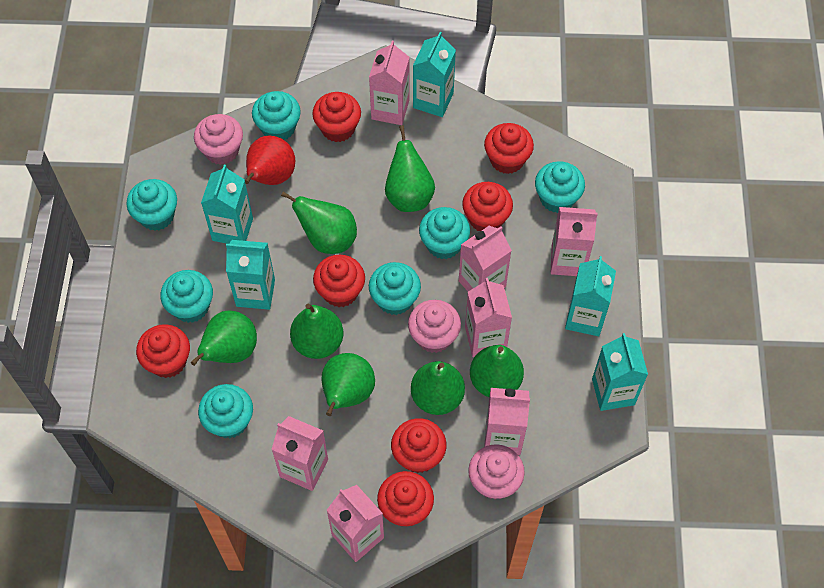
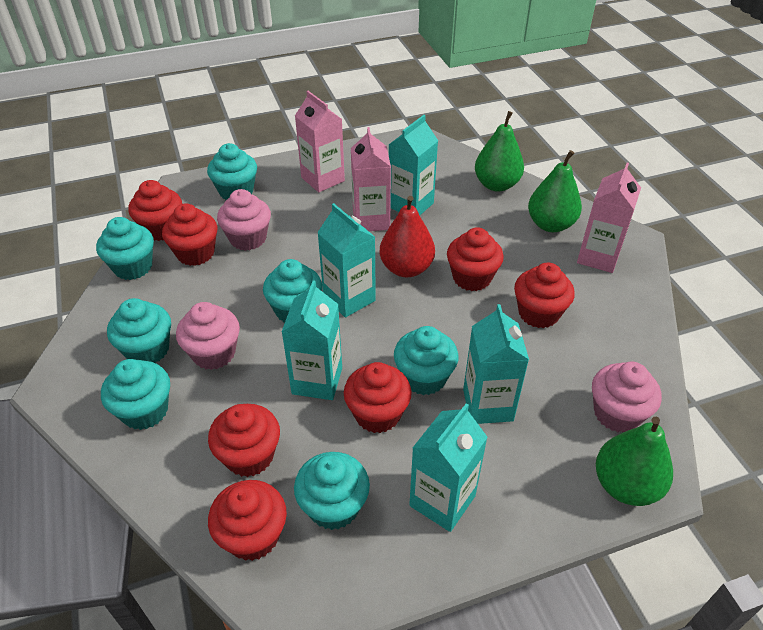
green pear: 7 -> 3
pink carton: 7 -> 3

